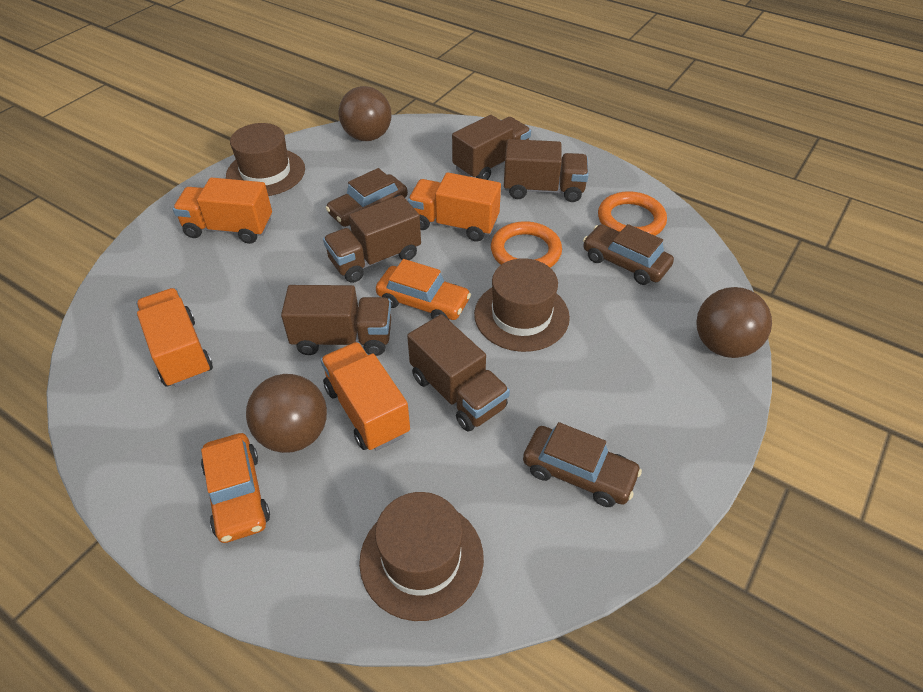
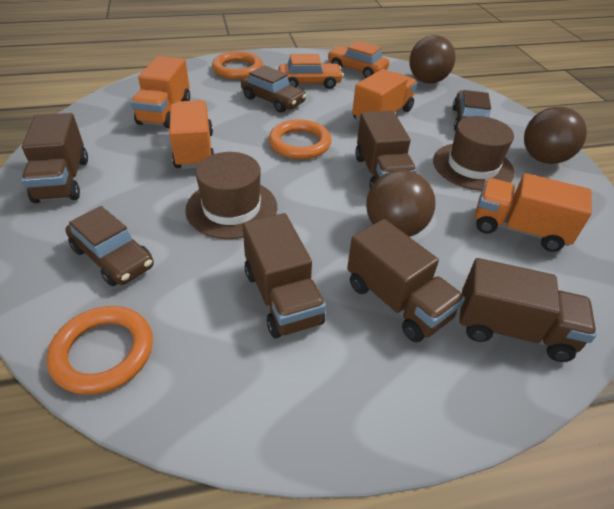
brown hat: 3 -> 2
orange ring: 2 -> 3

